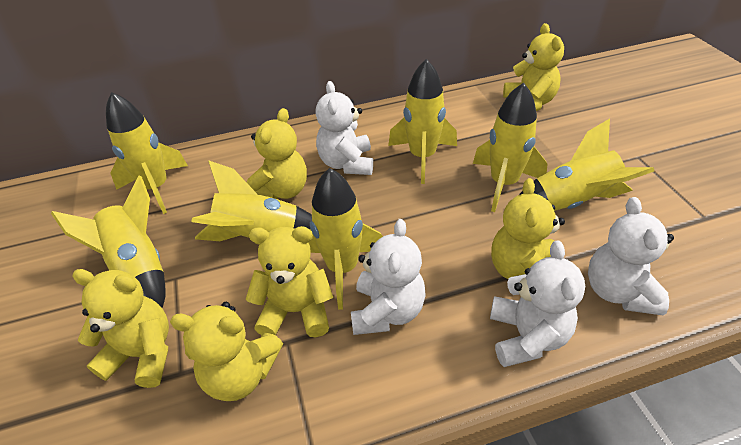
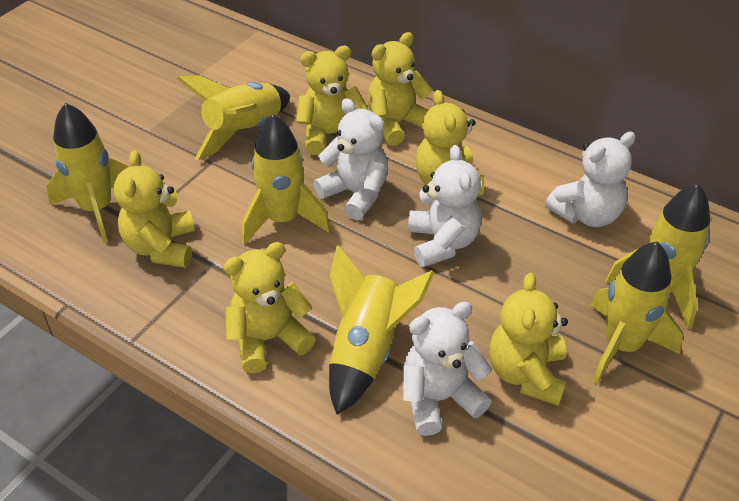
yellow rocket: 7 -> 6

